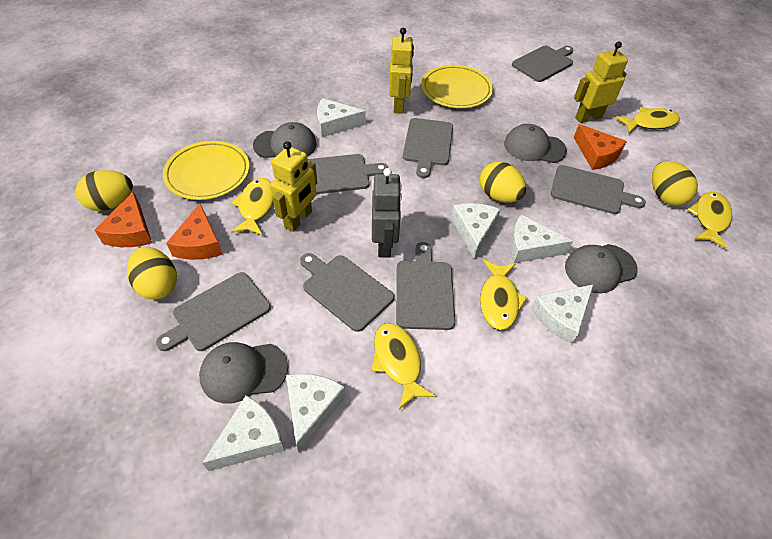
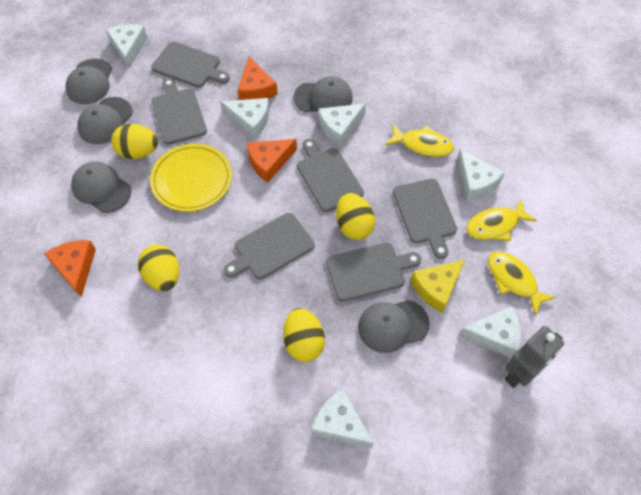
grey cap: 4 -> 5
grey cutting board: 7 -> 6
yellow cheese: 0 -> 1
yellow fish: 5 -> 3
yellow plate: 2 -> 1
yellow robot: 3 -> 0

